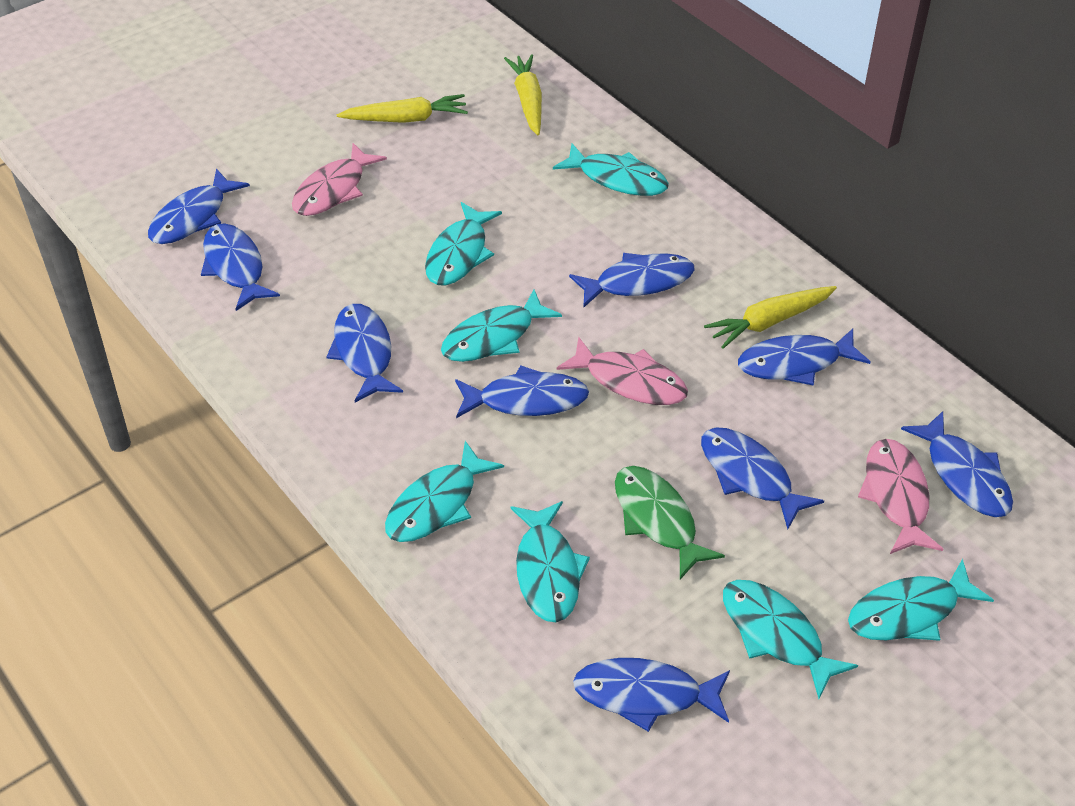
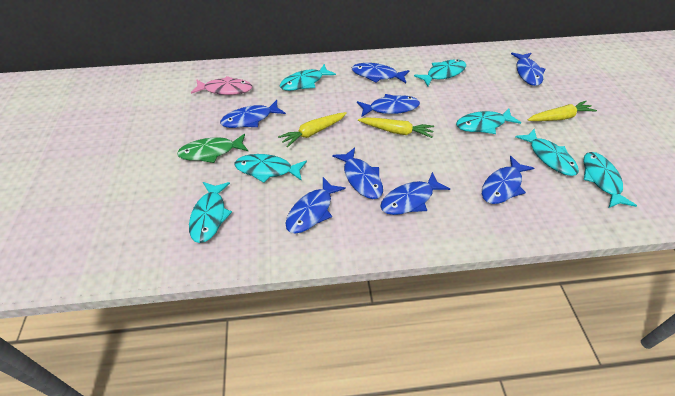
blue fish: 9 -> 8
pink fish: 3 -> 1

